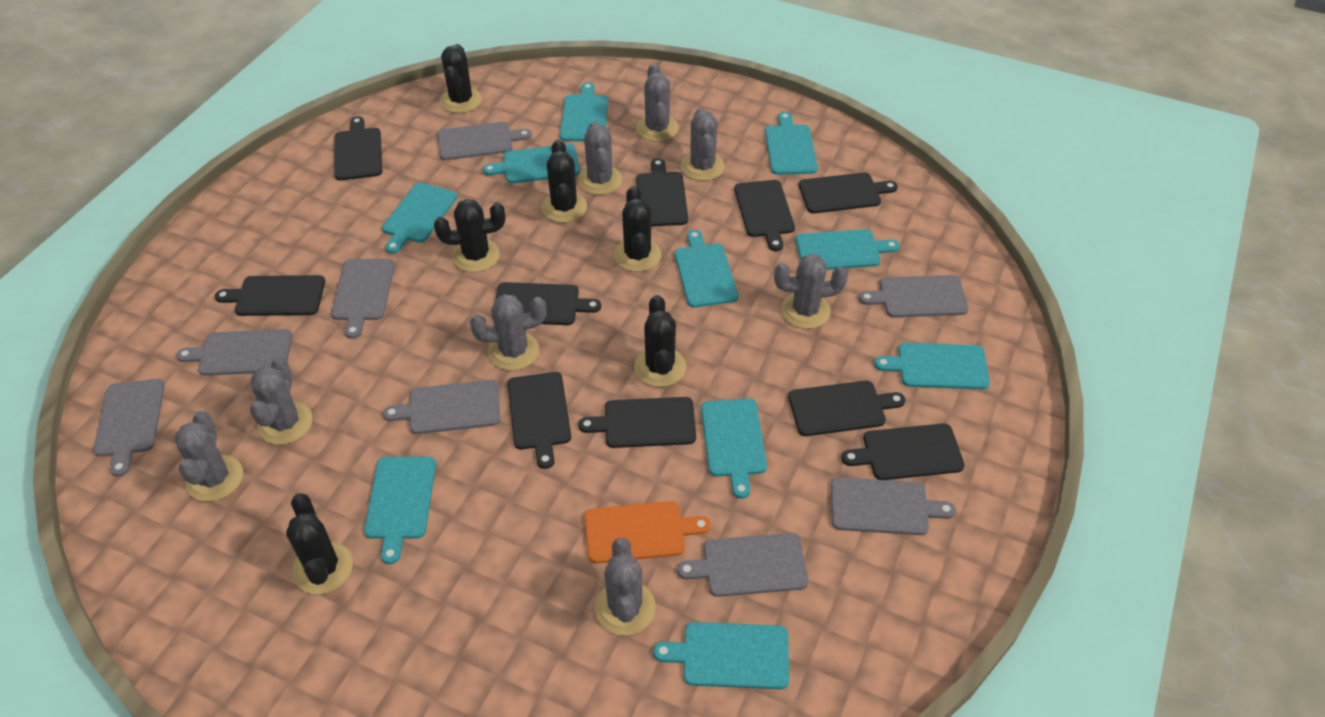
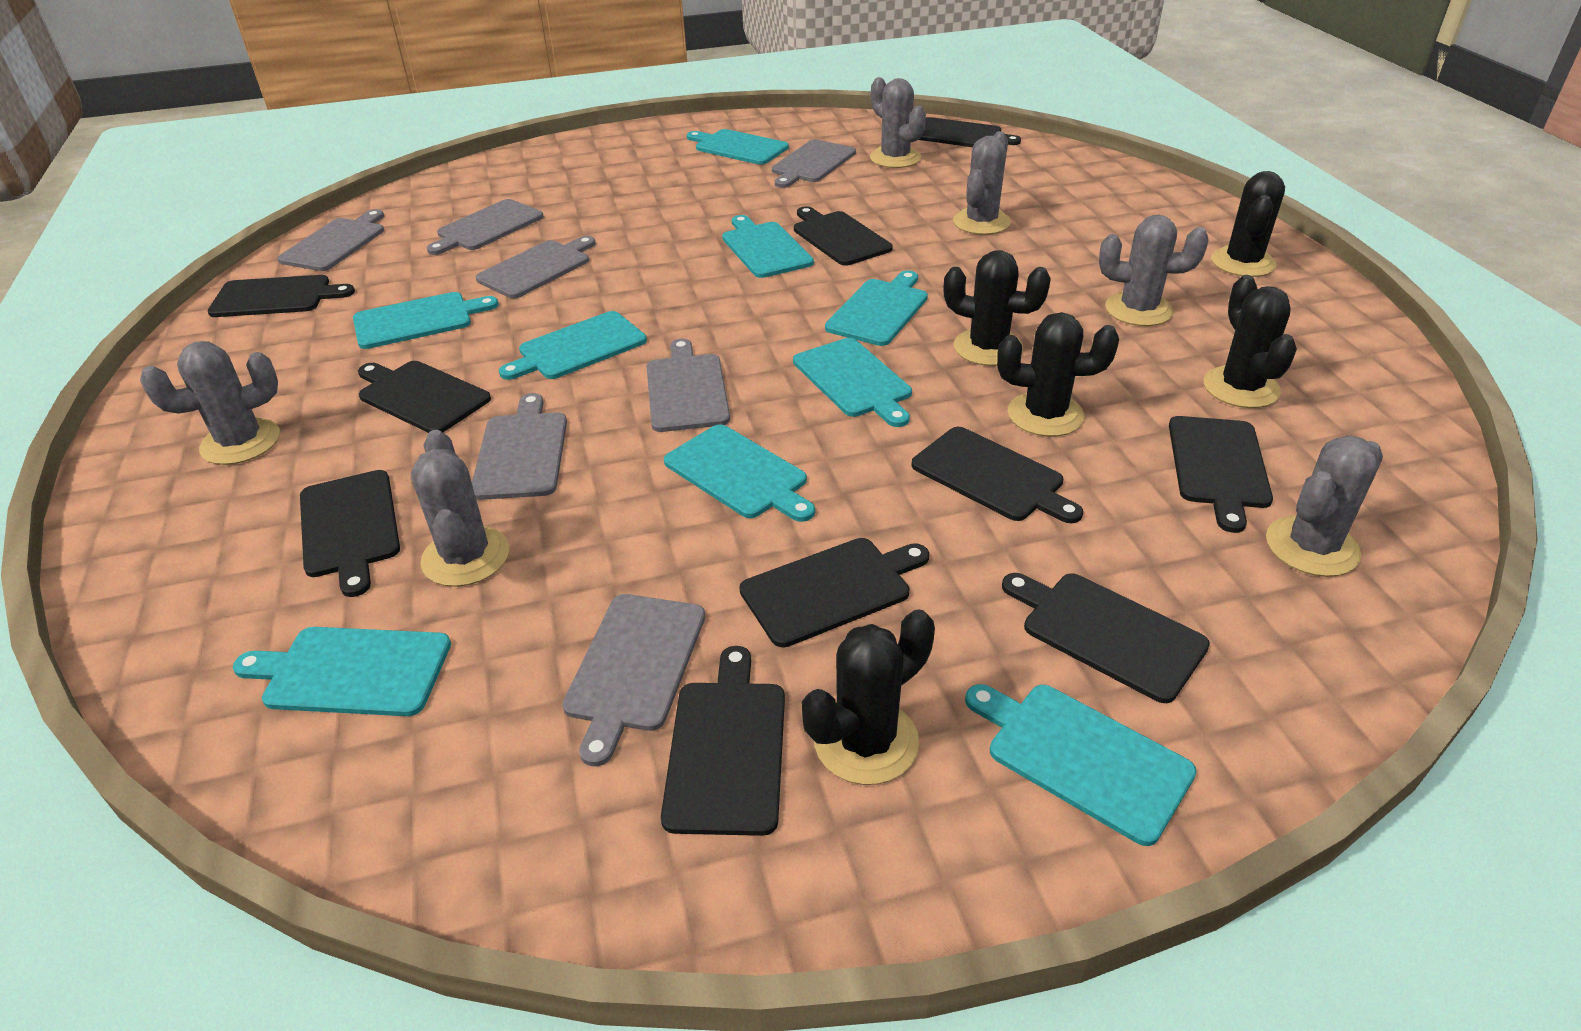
black cactus: 6 -> 5
grey cactus: 8 -> 6
grey cutting board: 8 -> 7
orange cutting board: 1 -> 0
turquoise cutting board: 10 -> 9

